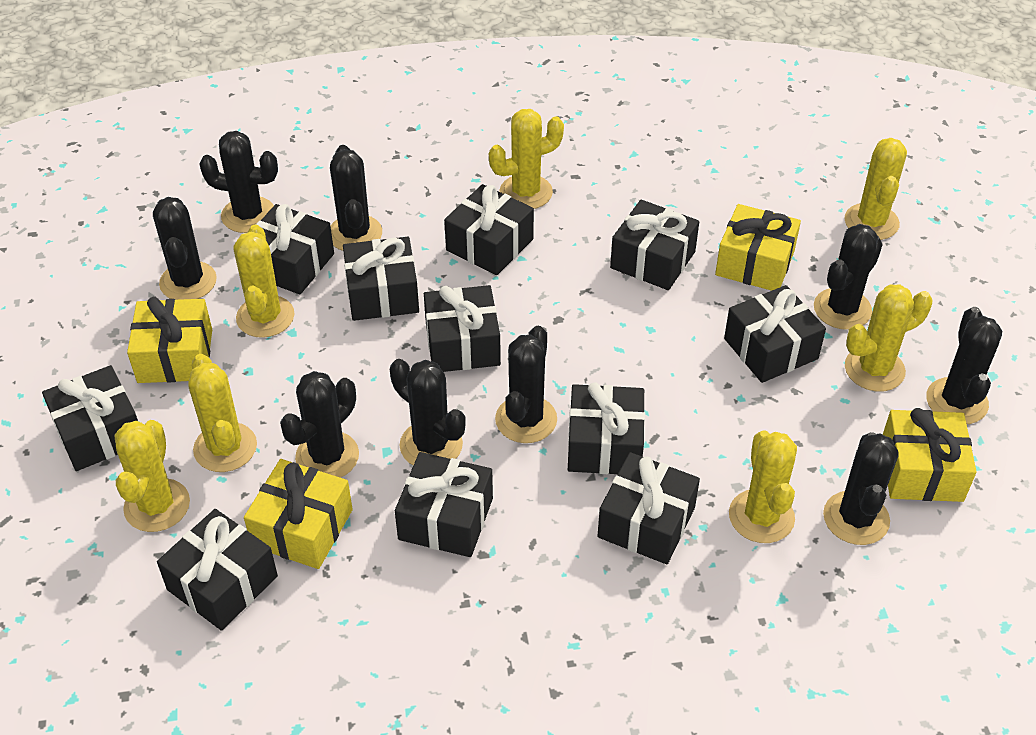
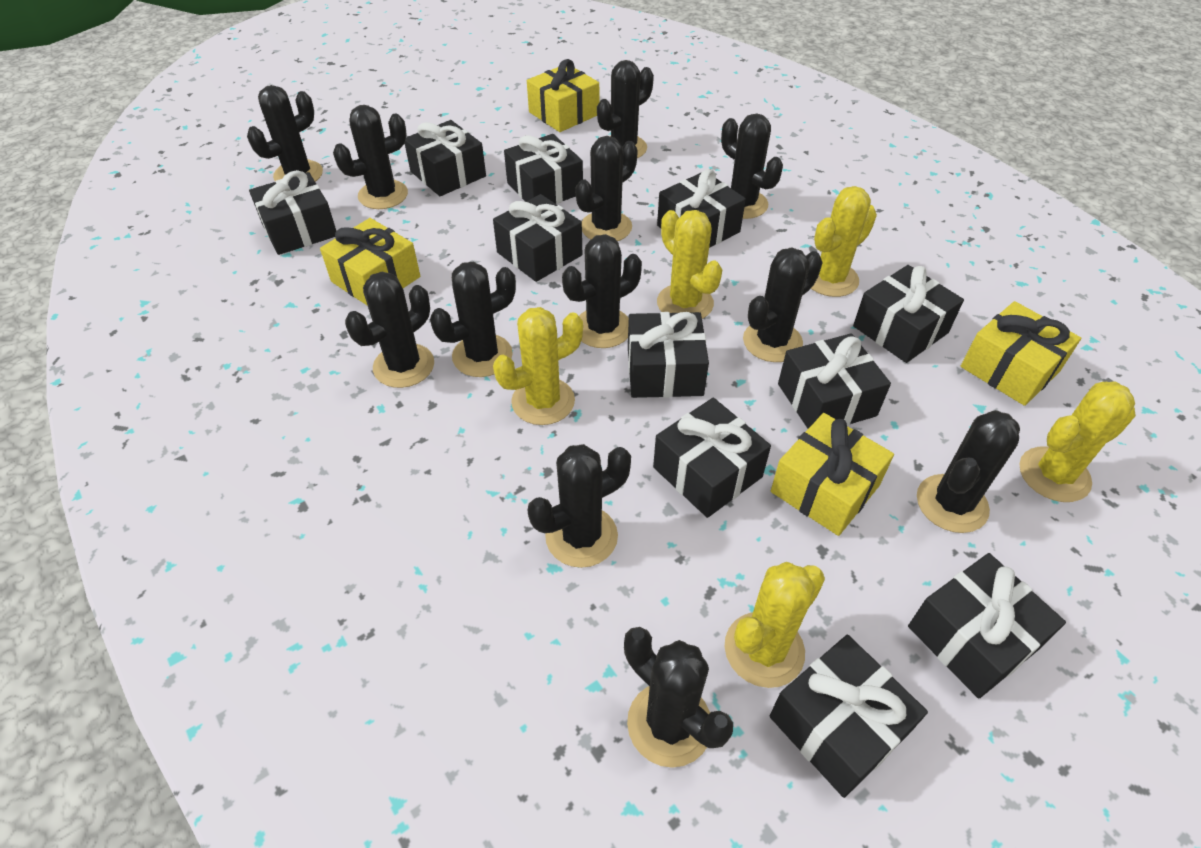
black cactus: 9 -> 12
yellow cactus: 7 -> 5

